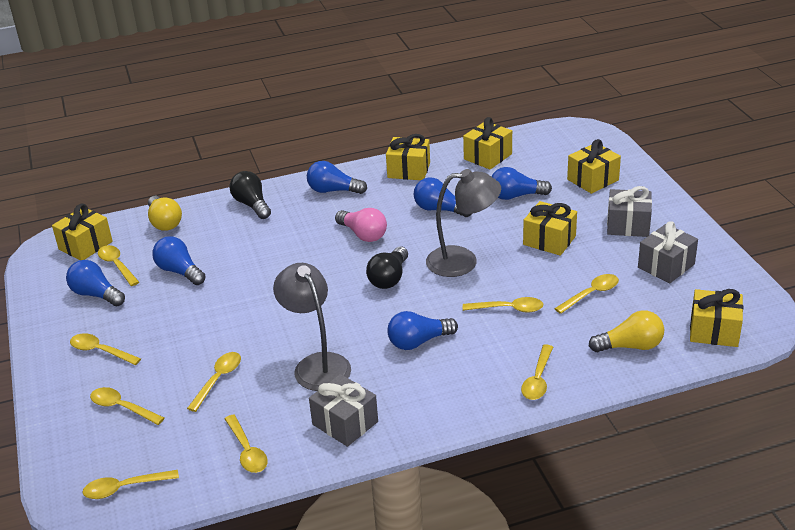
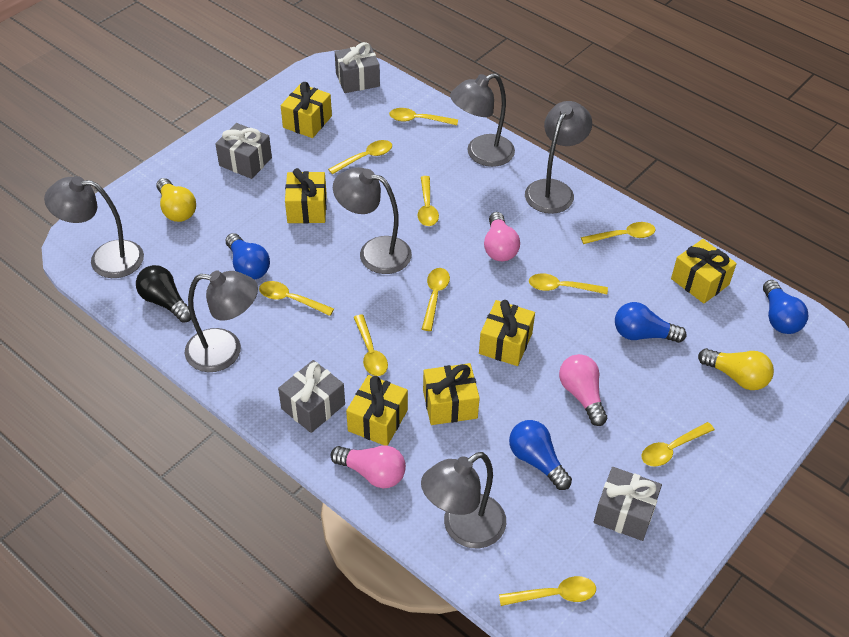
black light bulb: 2 -> 1
blue light bulb: 6 -> 4
grey gift: 3 -> 4
grey lamp: 2 -> 6
pink light bulb: 1 -> 3
yellow spoon: 9 -> 10

